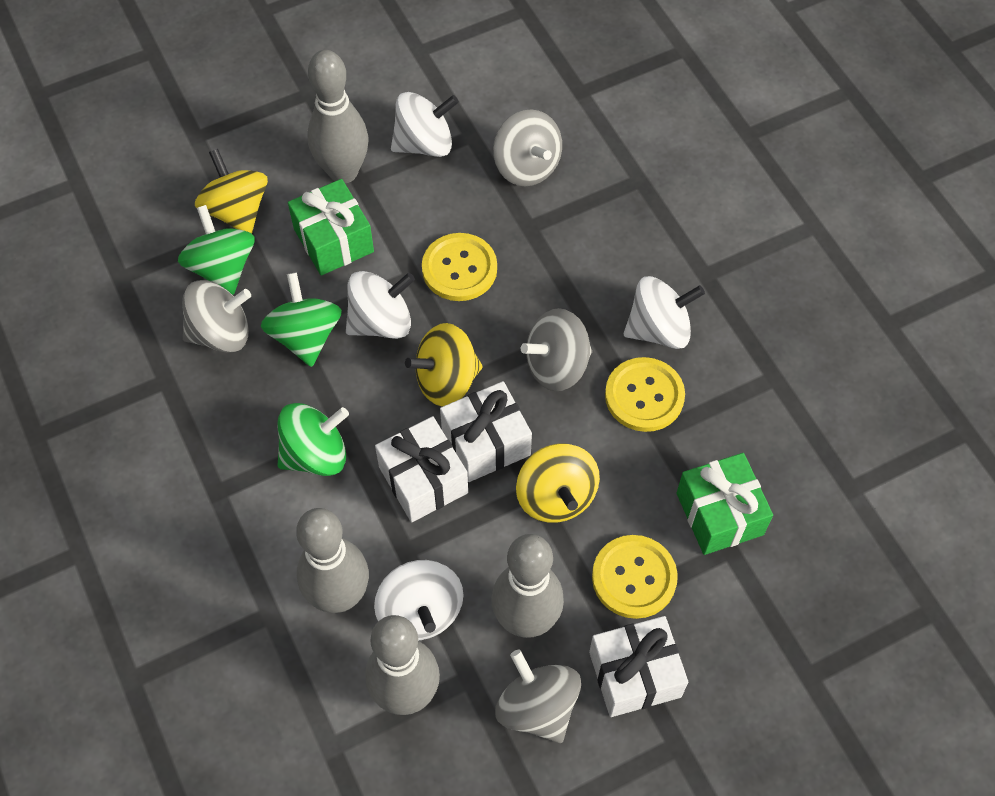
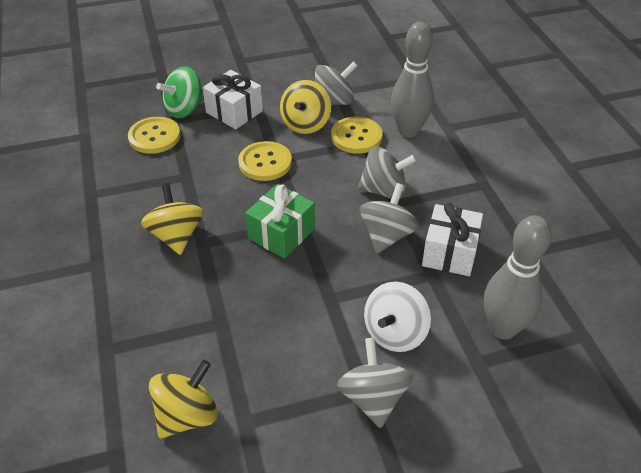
green gift: 2 -> 1
green spinning top: 3 -> 1
grey bowling pin: 4 -> 2
white gift: 3 -> 2
white spinning top: 4 -> 1

